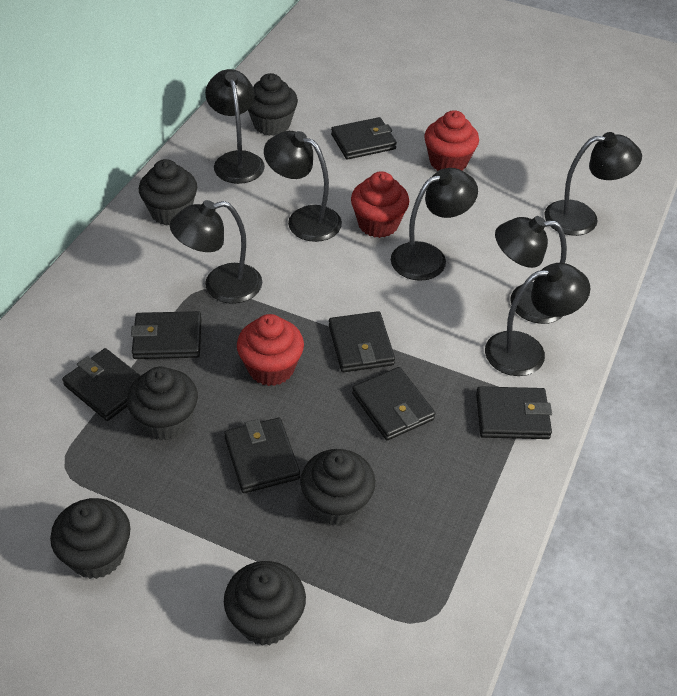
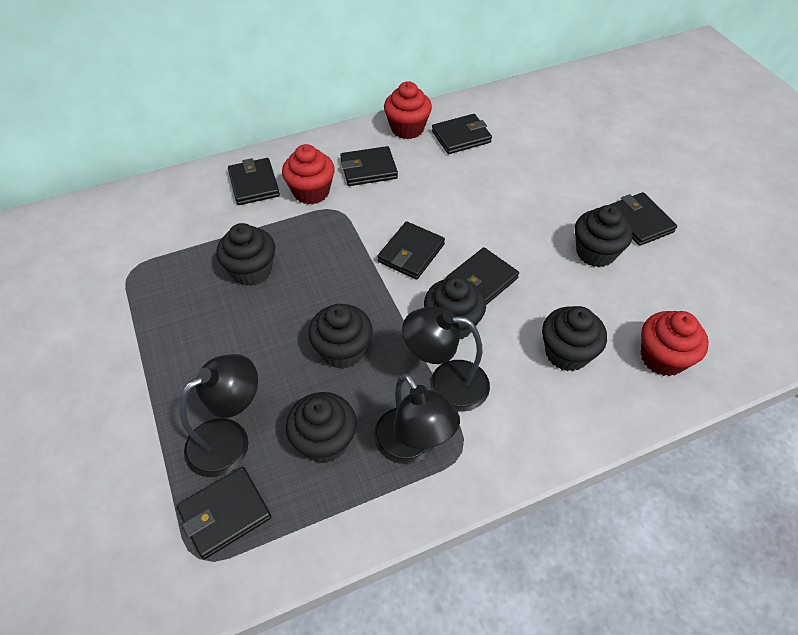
black lamp: 7 -> 3

